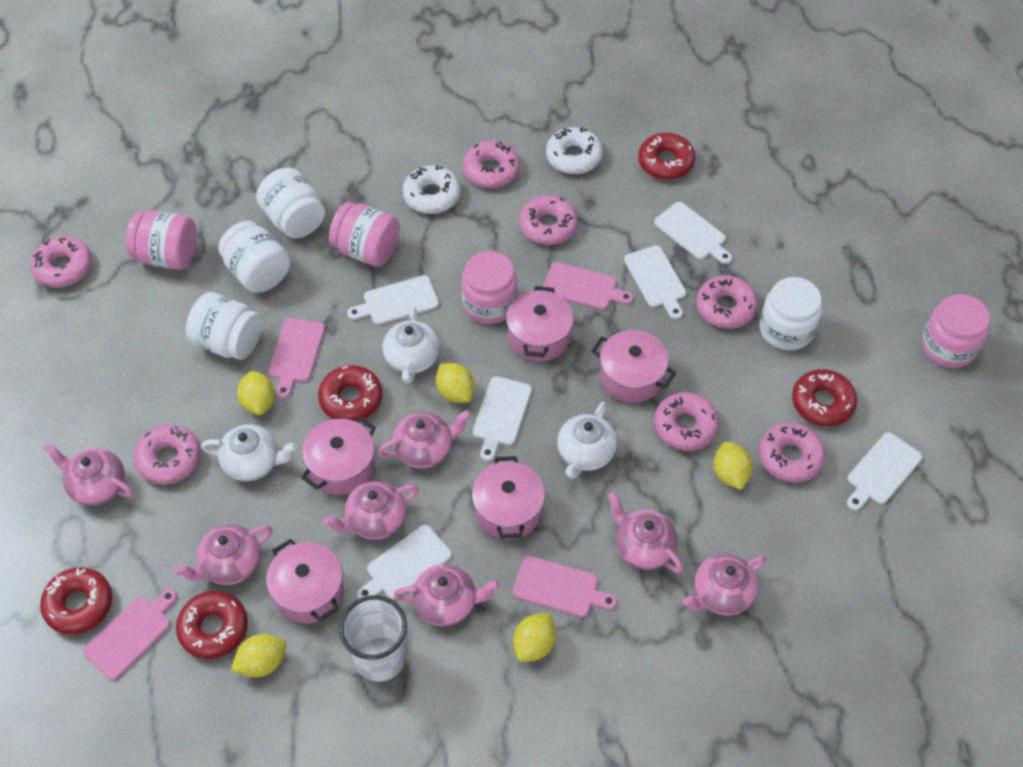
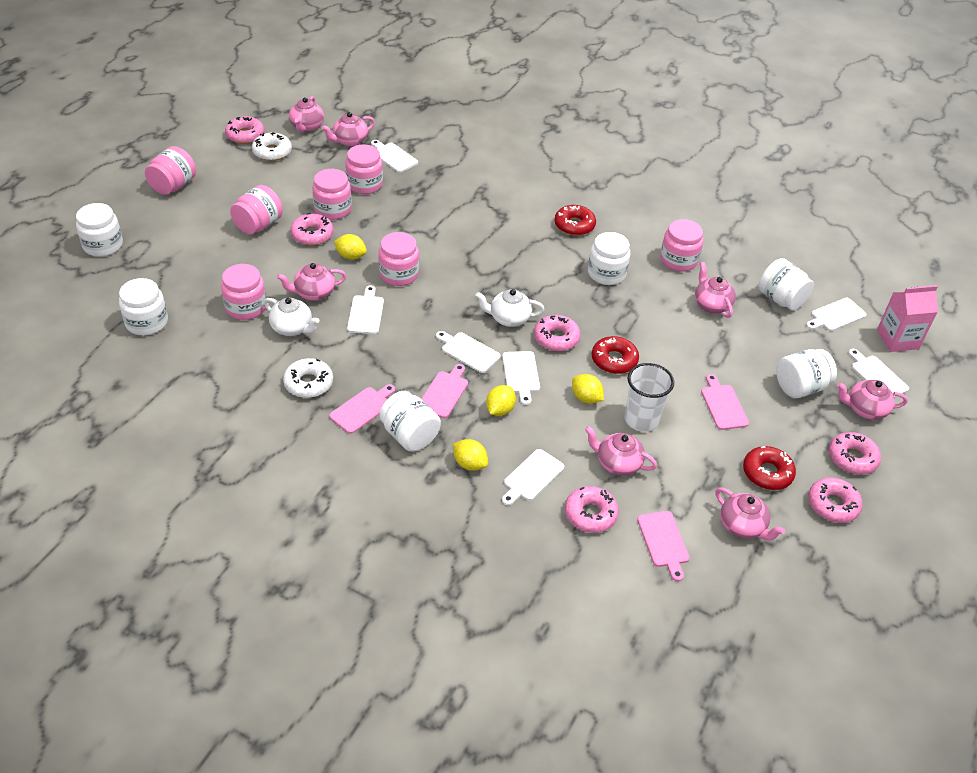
pink carton: 0 -> 1
pink donut: 7 -> 6
pink jar: 4 -> 7
pink pot: 5 -> 0
red donut: 5 -> 3
white cutting board: 6 -> 7
white jar: 4 -> 6
white teapot: 3 -> 2
yellow lemon: 5 -> 4

